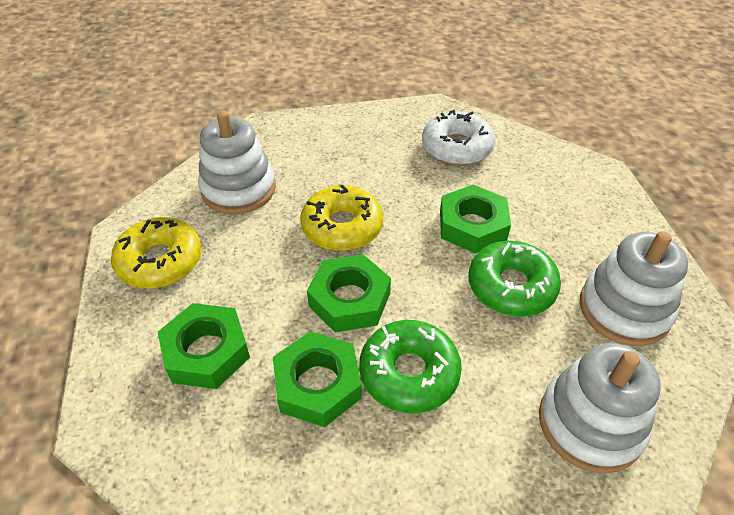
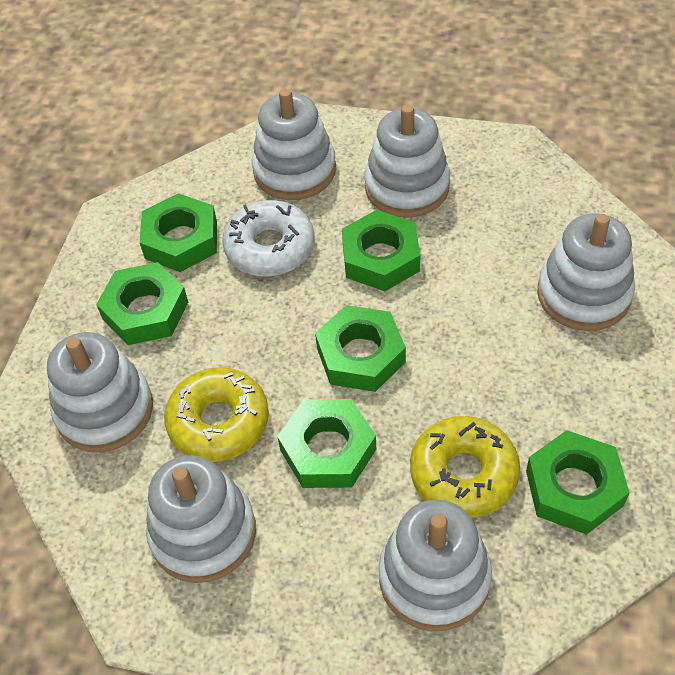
green donut: 2 -> 0
green nut: 4 -> 6
white stacking toy: 3 -> 6

